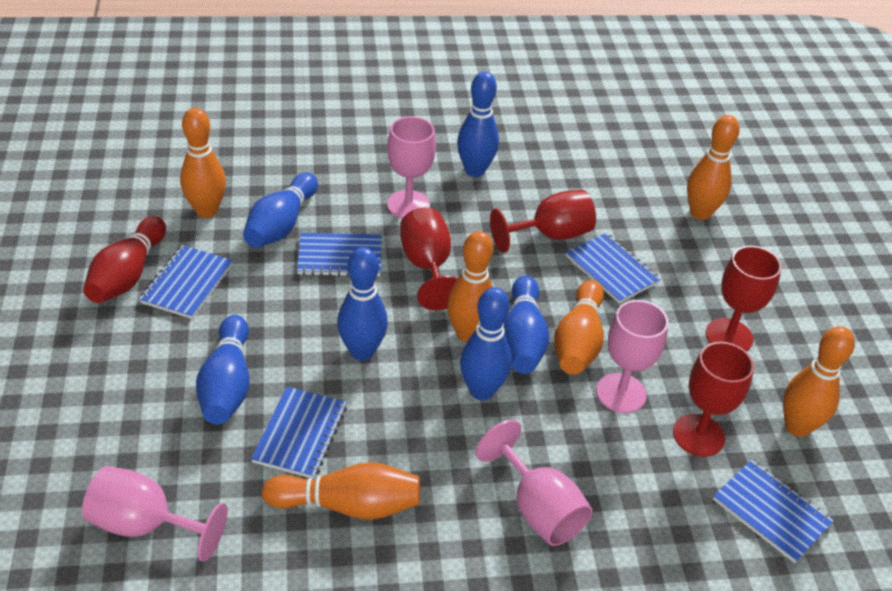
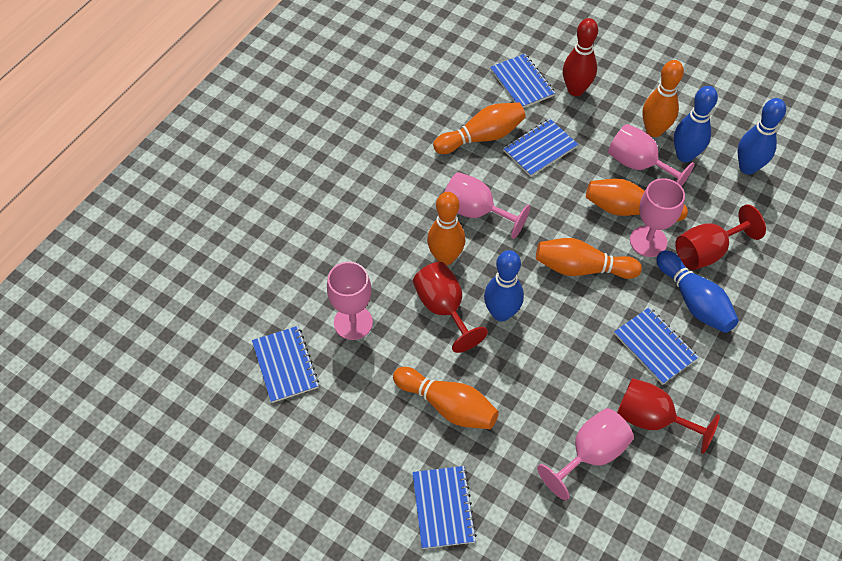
blue bowling pin: 6 -> 4
pink goblet: 4 -> 5
red goblet: 4 -> 3

